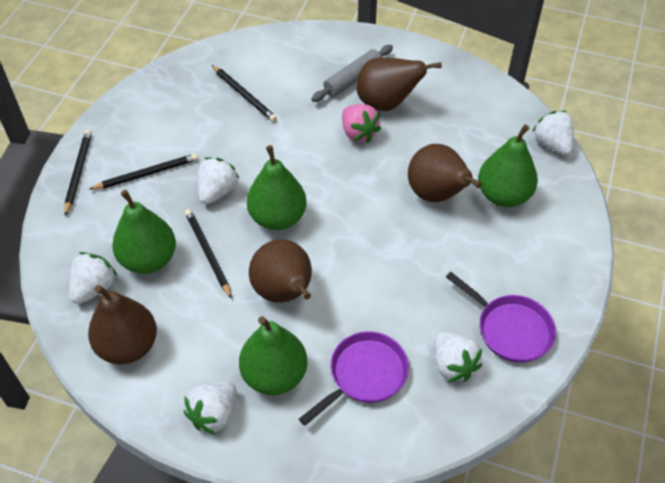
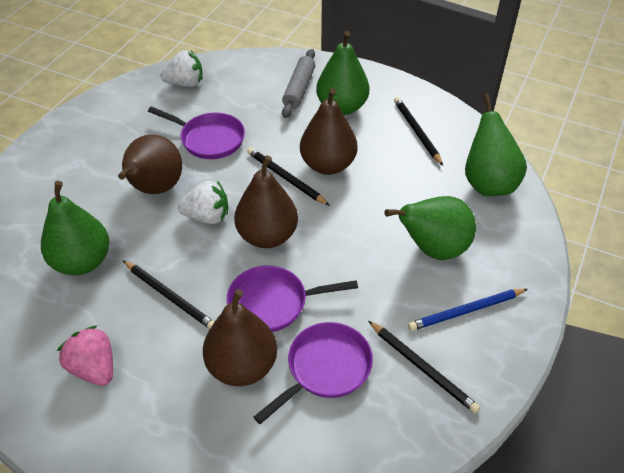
blue pencil: 0 -> 1
purple pan: 2 -> 3
white strawberry: 5 -> 2

